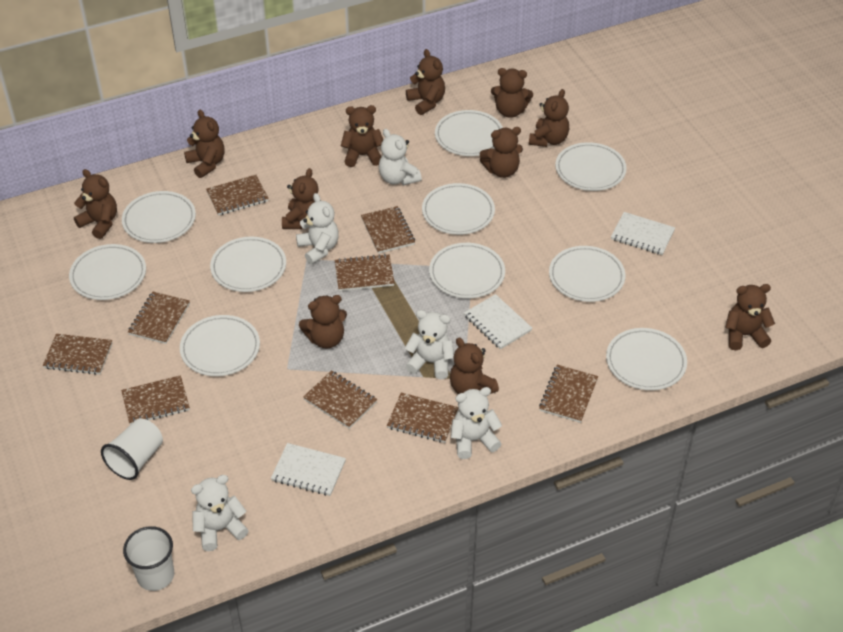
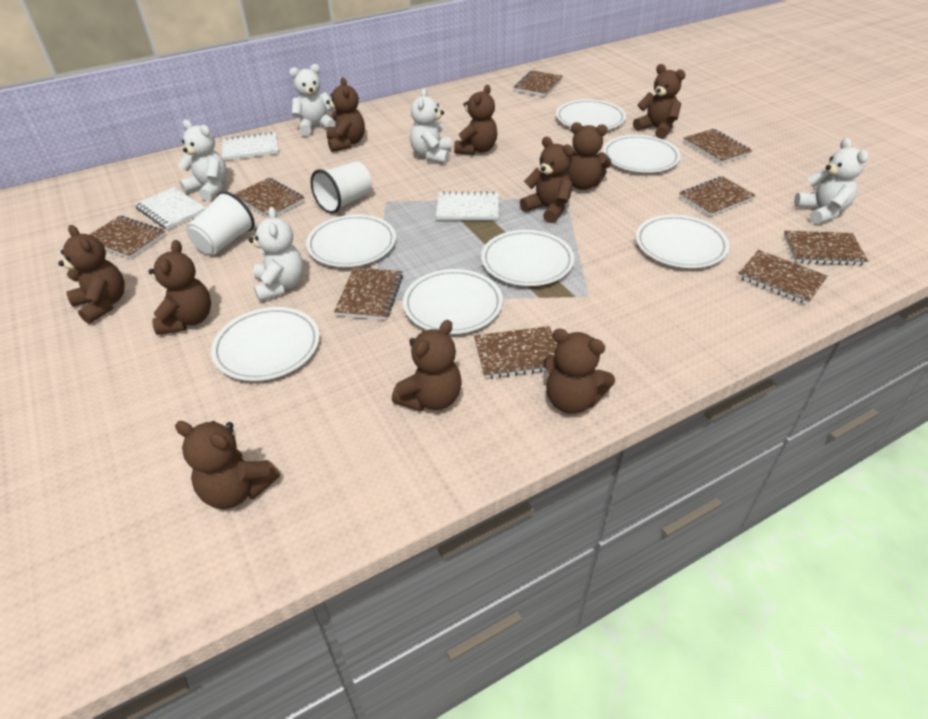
brown teddy bear: 11 -> 10
white plate: 10 -> 7

